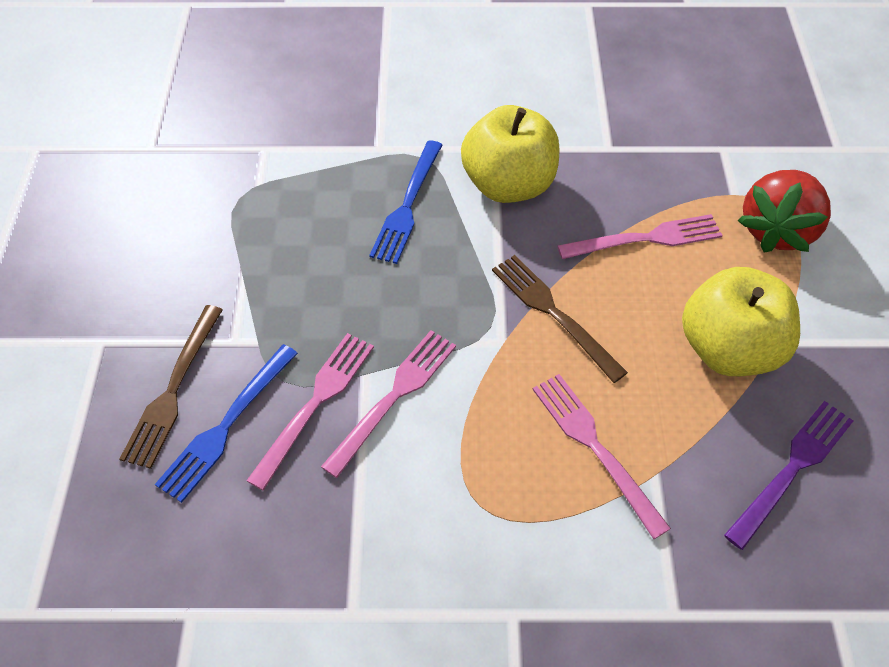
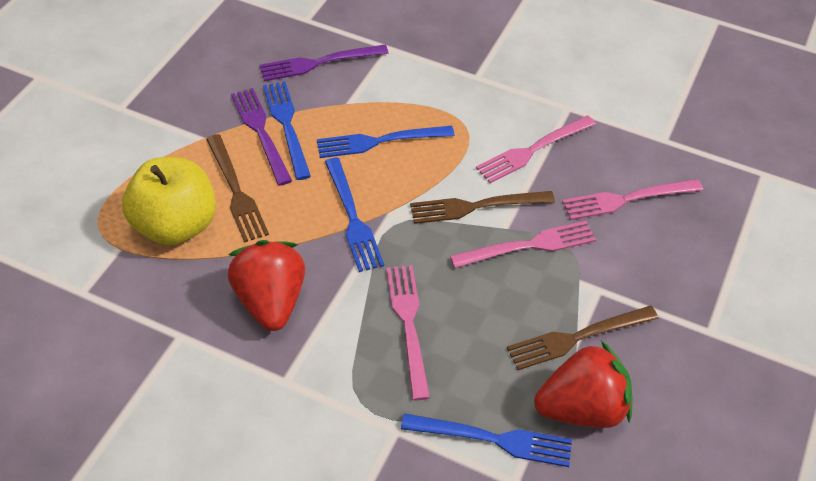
blue fork: 2 -> 4
brown fork: 2 -> 3
purple fork: 1 -> 2
red strawberry: 1 -> 2
yellow apple: 2 -> 1

